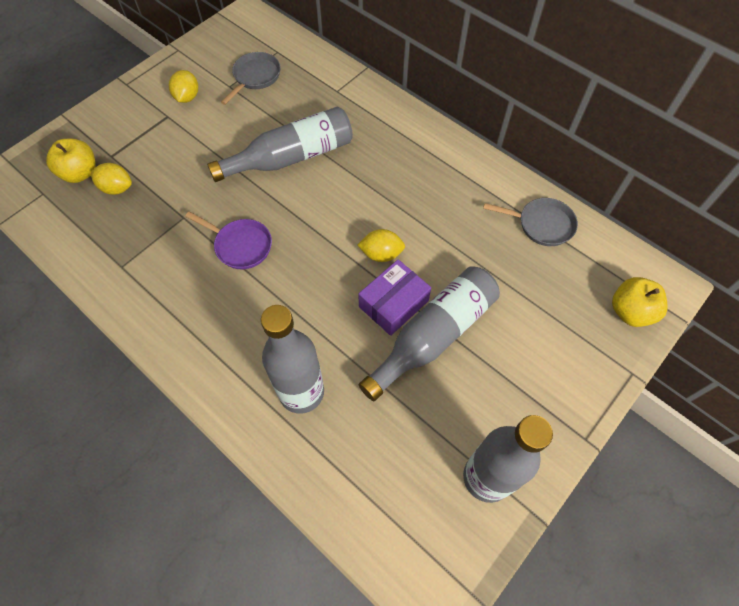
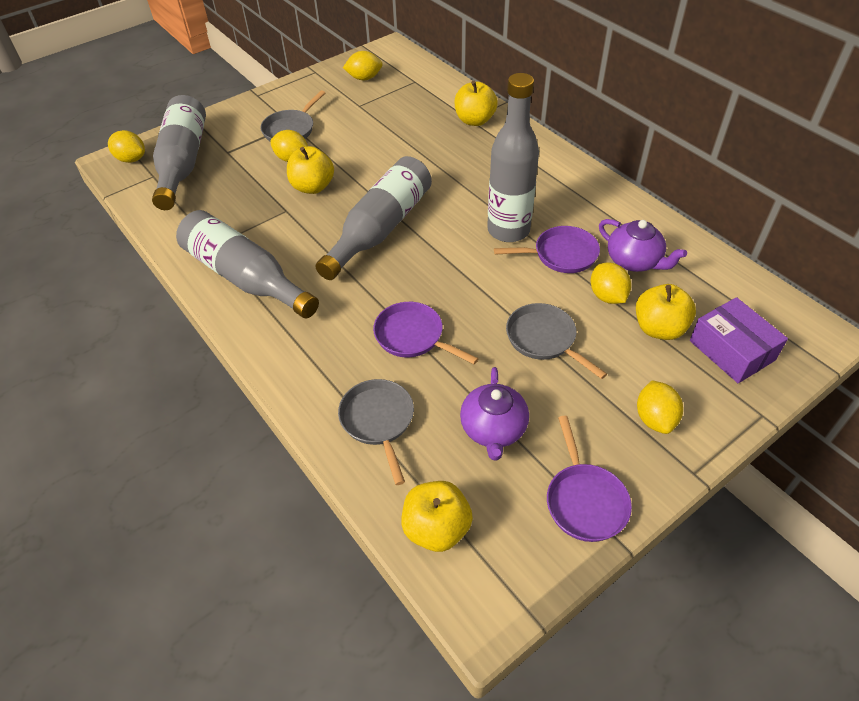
grey pan: 2 -> 3
purple pan: 1 -> 3
purple teapot: 0 -> 2
yellow apple: 2 -> 4
yellow lemon: 3 -> 5

